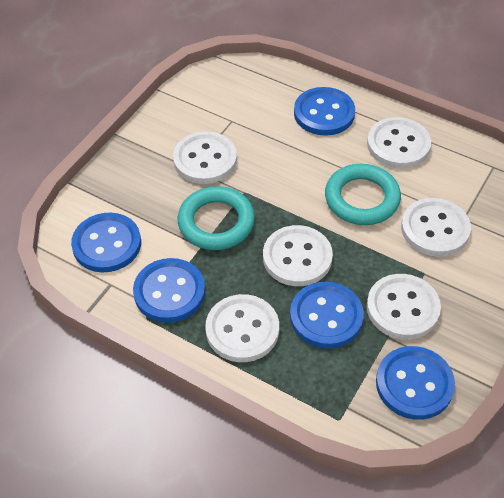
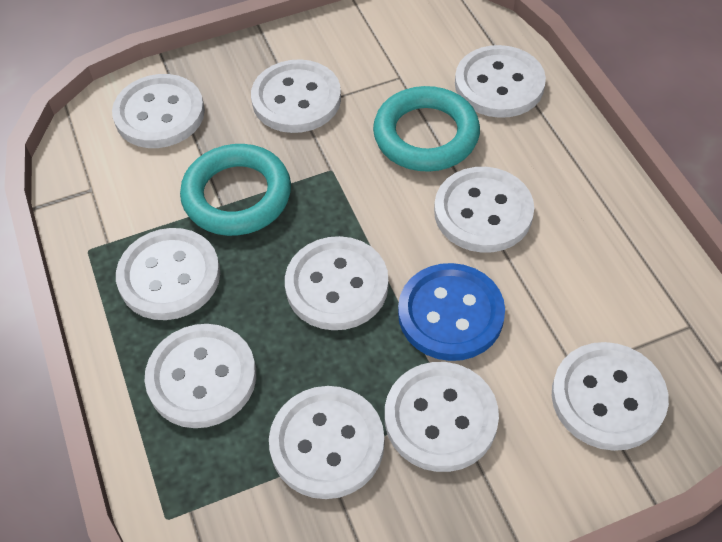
blue button: 5 -> 1
white button: 6 -> 10

